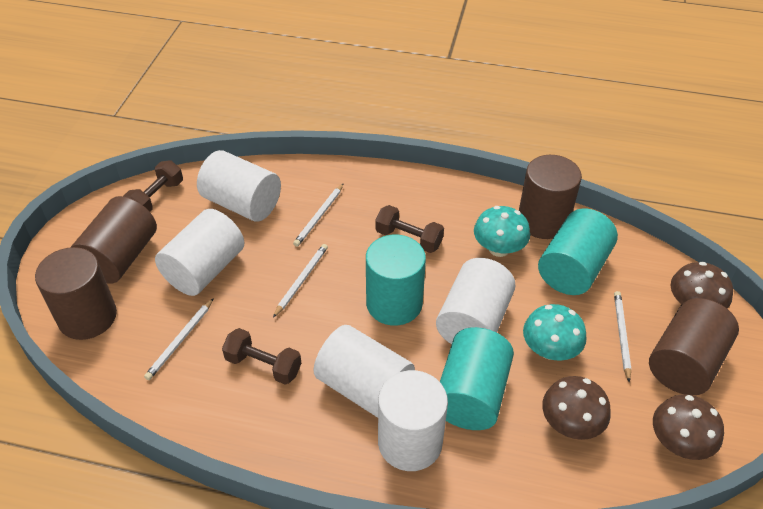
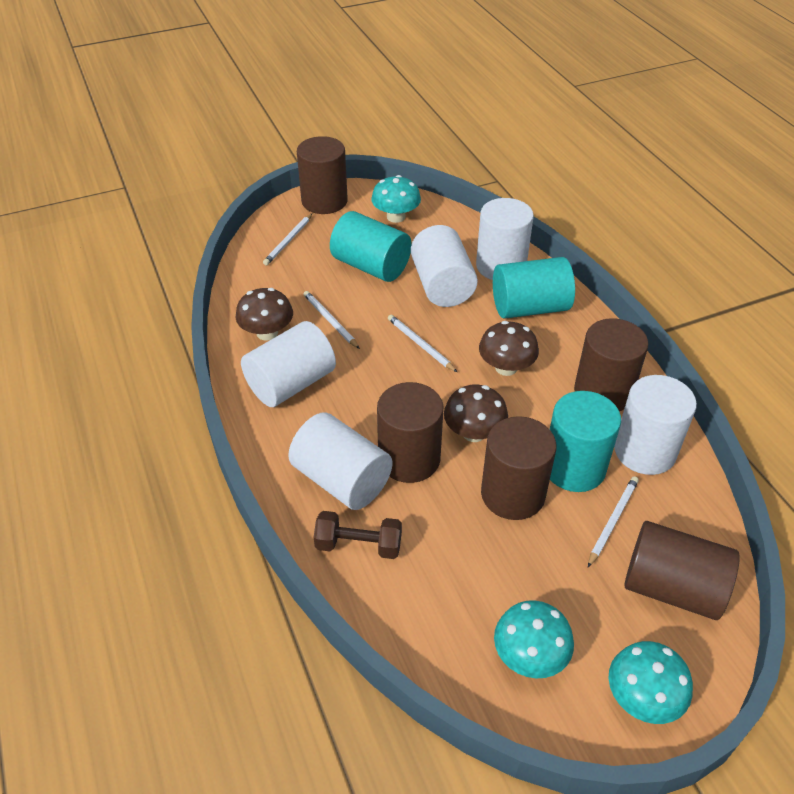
brown cylinder: 4 -> 5
brown dumbbell: 3 -> 1
turquoise mushroom: 2 -> 3

